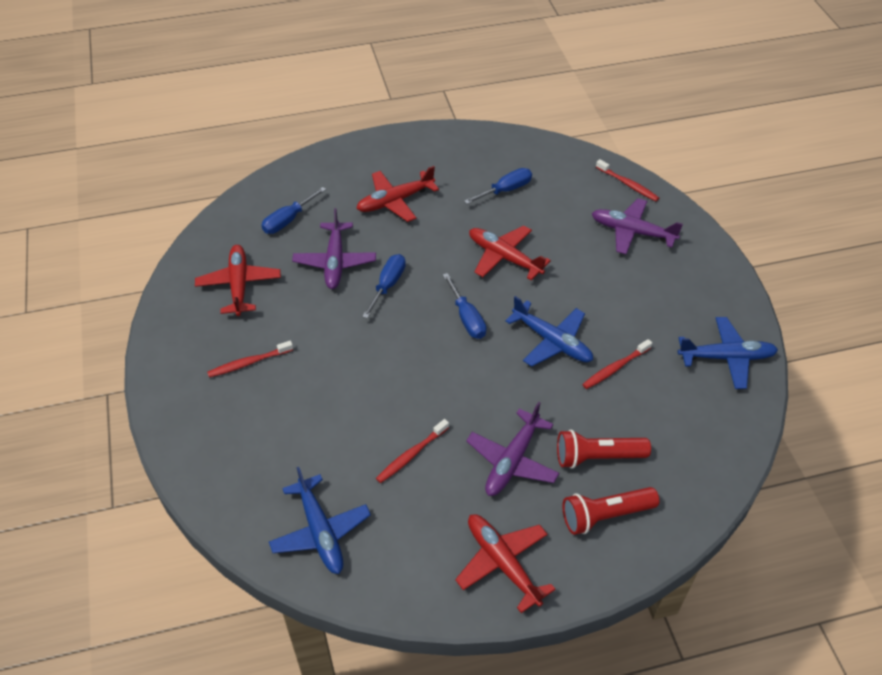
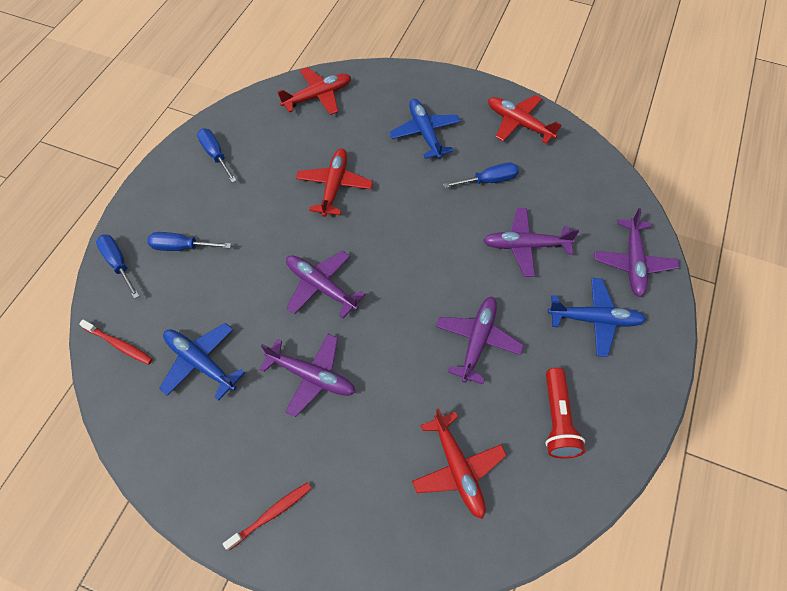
purple plane: 3 -> 5
red flashlight: 2 -> 1
red toothbrush: 4 -> 2

